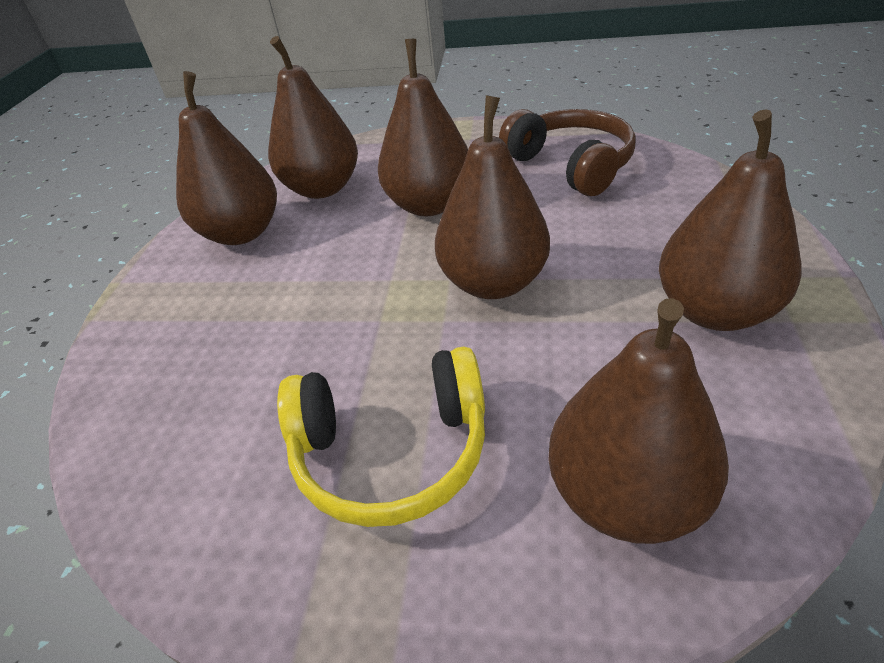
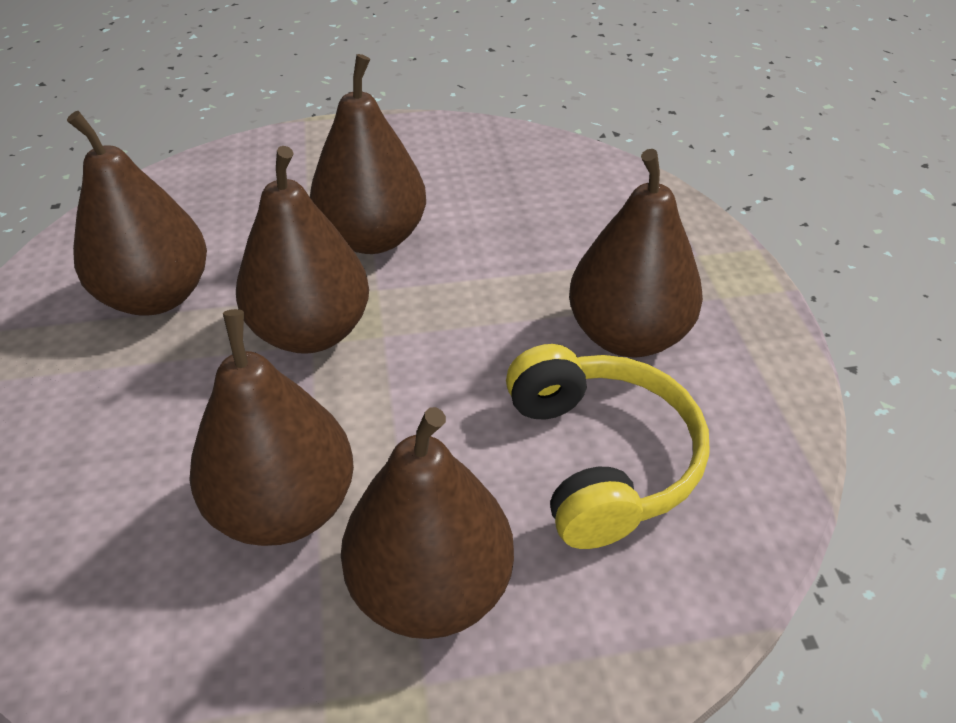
brown headphones: 1 -> 0

